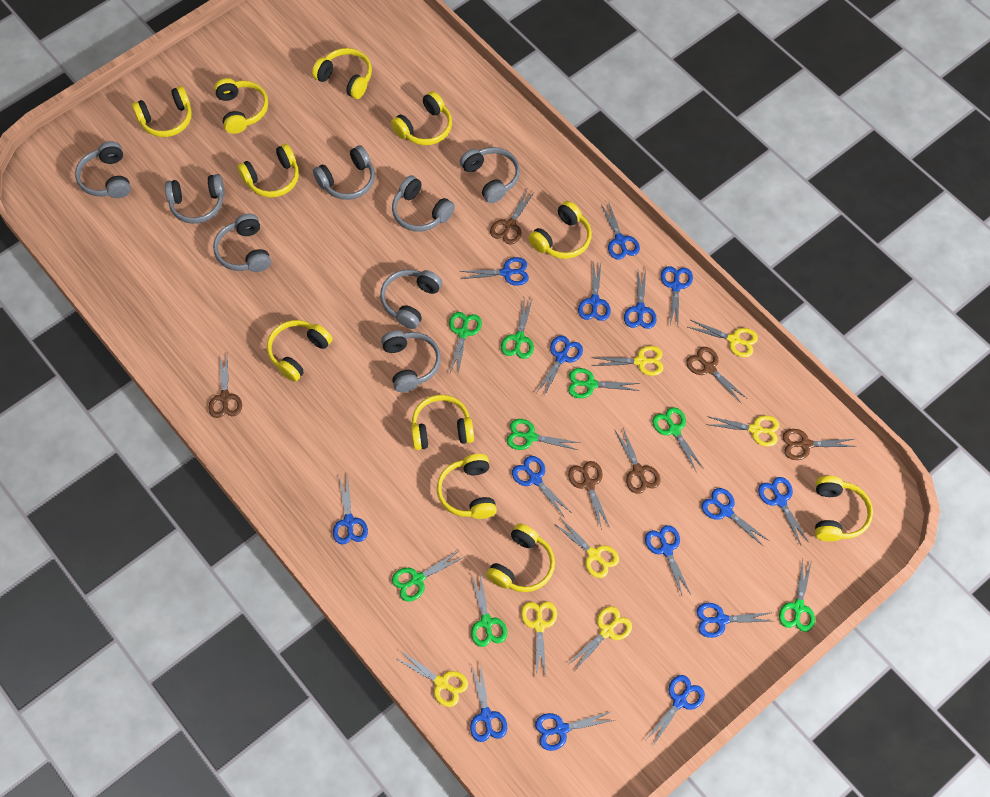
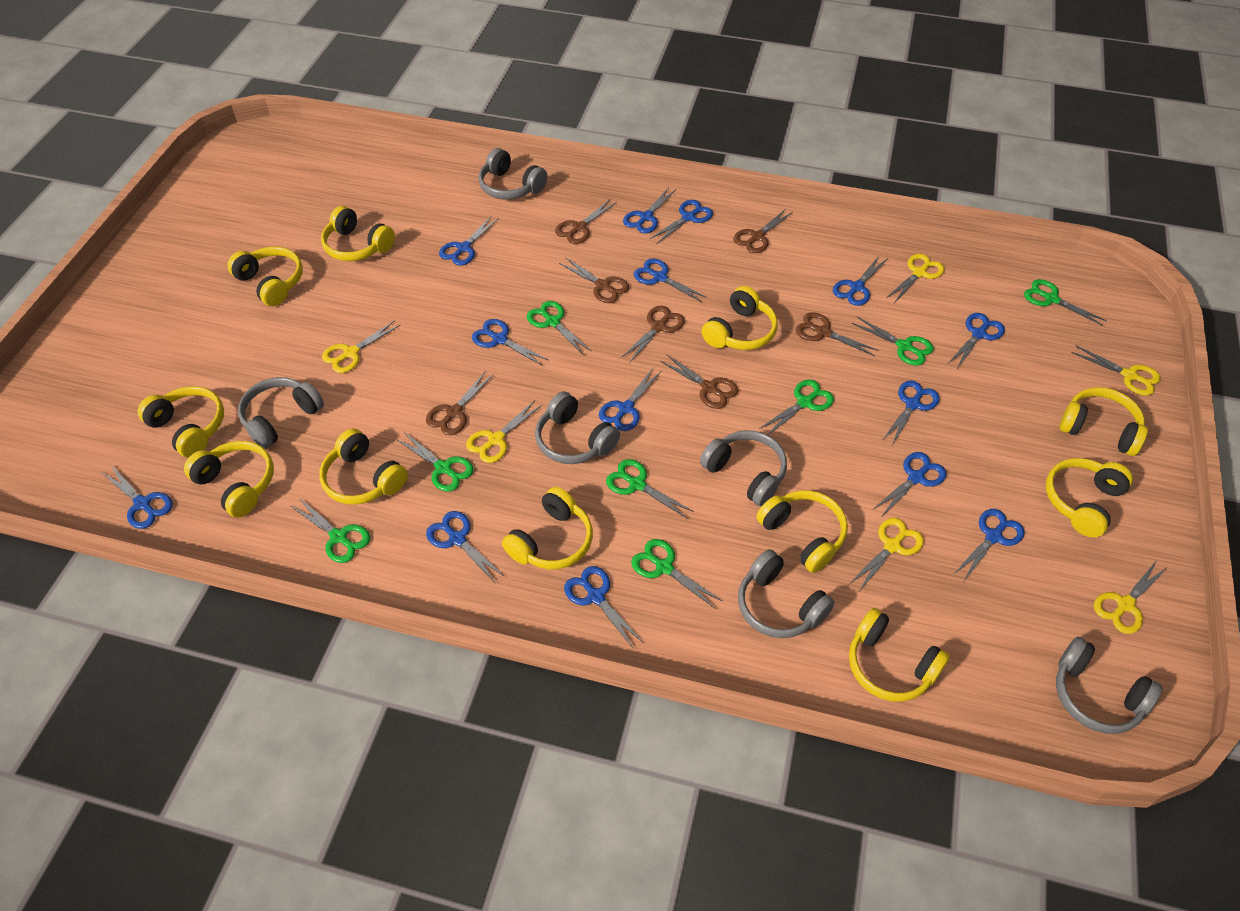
blue scissors: 15 -> 14
brown scissors: 6 -> 7
grey headphones: 8 -> 6
yellow scissors: 7 -> 6

